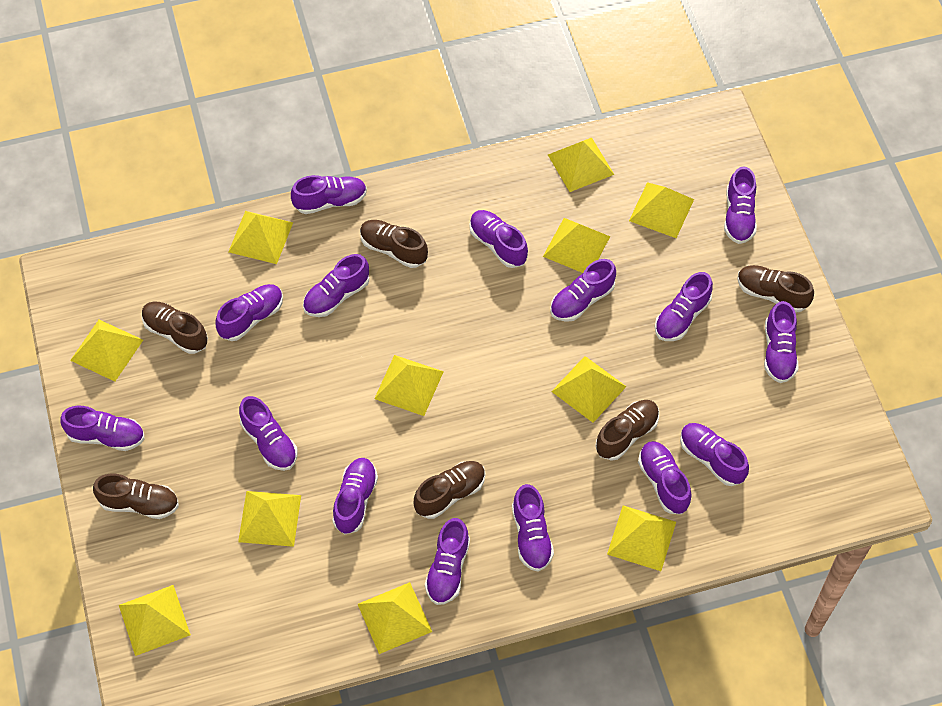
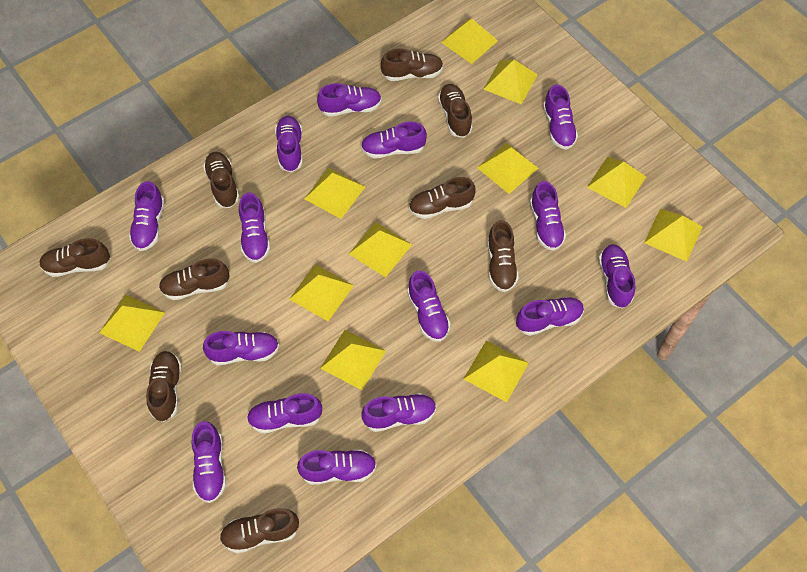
brown shoe: 6 -> 9

